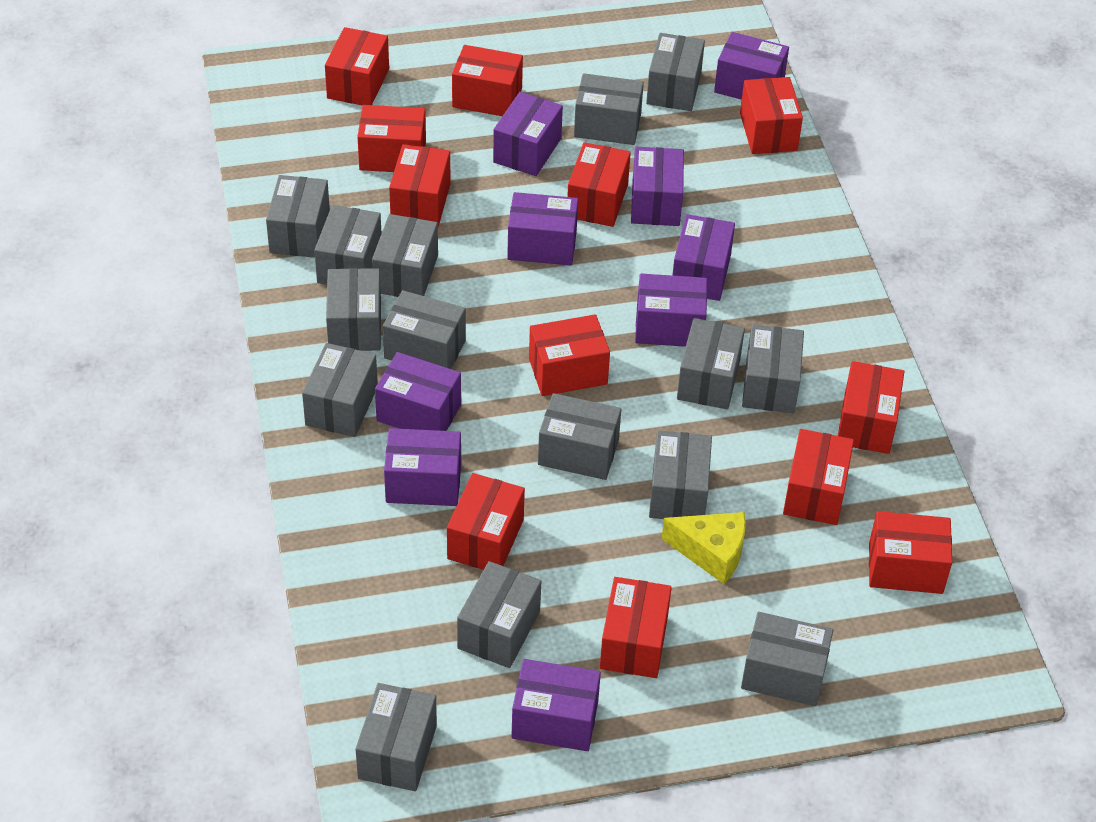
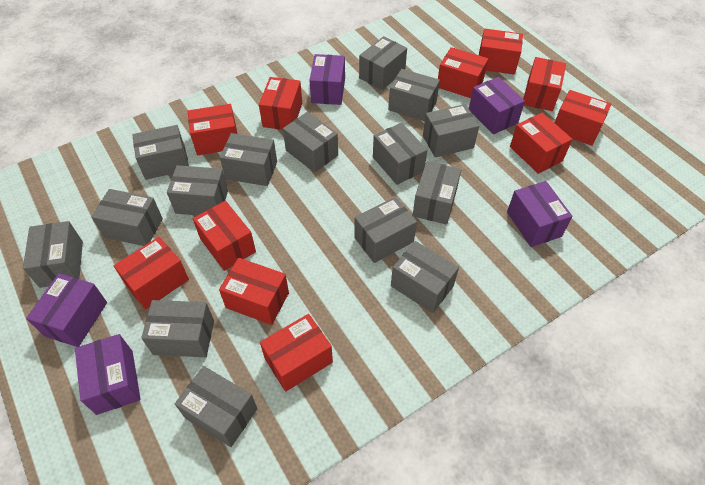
purple box: 9 -> 5
red box: 12 -> 11
yellow cheese: 1 -> 0

